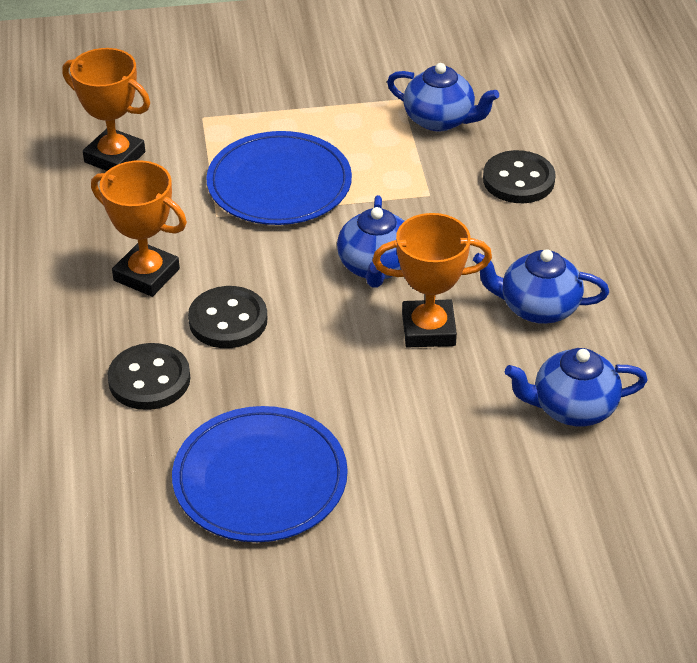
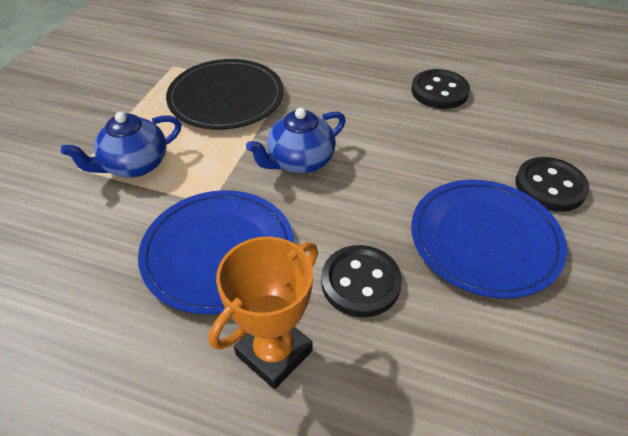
black plate: 0 -> 1
blue teapot: 4 -> 2
orange trophy: 3 -> 1

